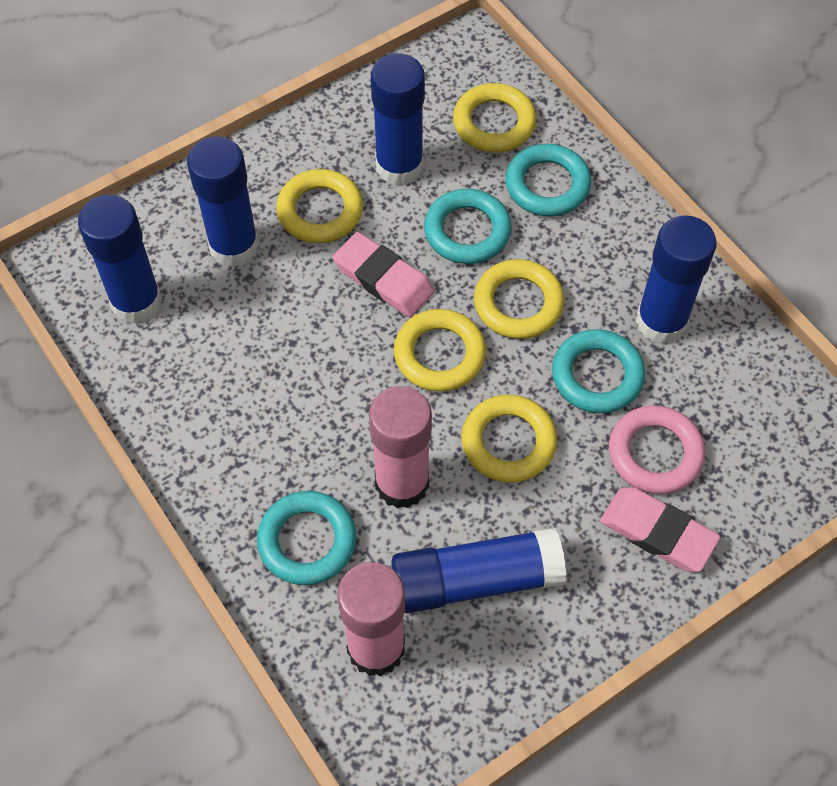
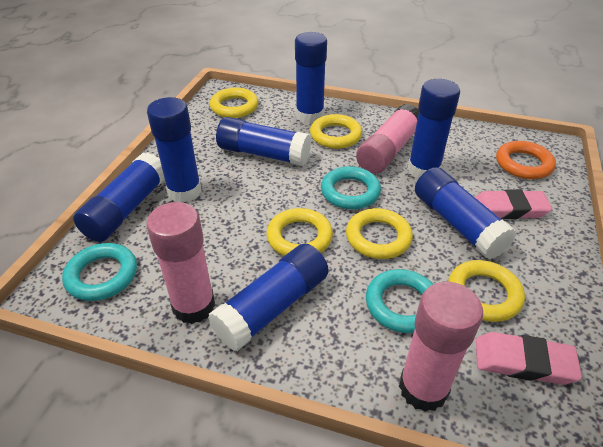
blue glue stick: 5 -> 7
orange ring: 0 -> 1
pink glue stick: 2 -> 3
pink ring: 1 -> 0
turquoise ring: 4 -> 3

